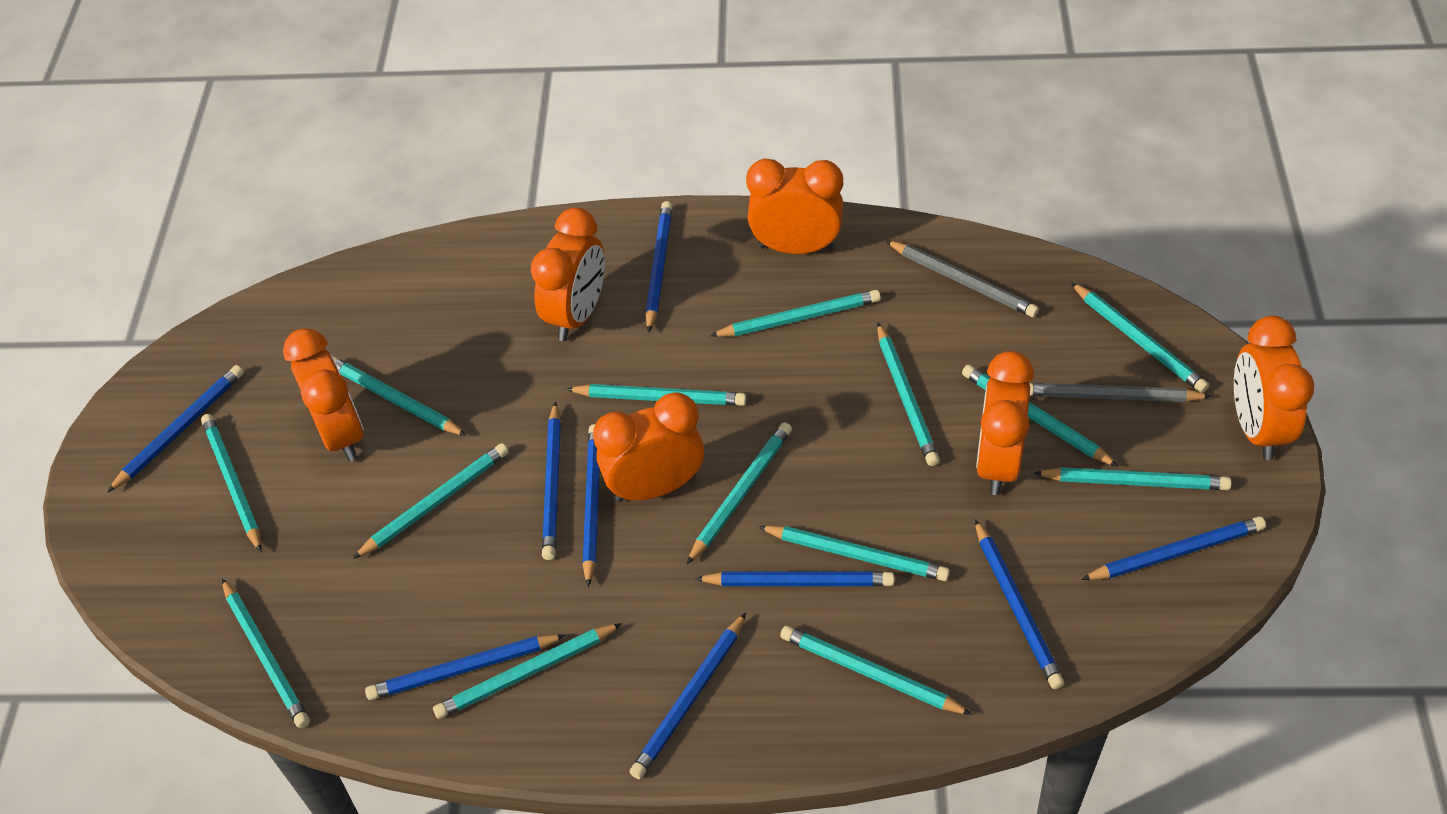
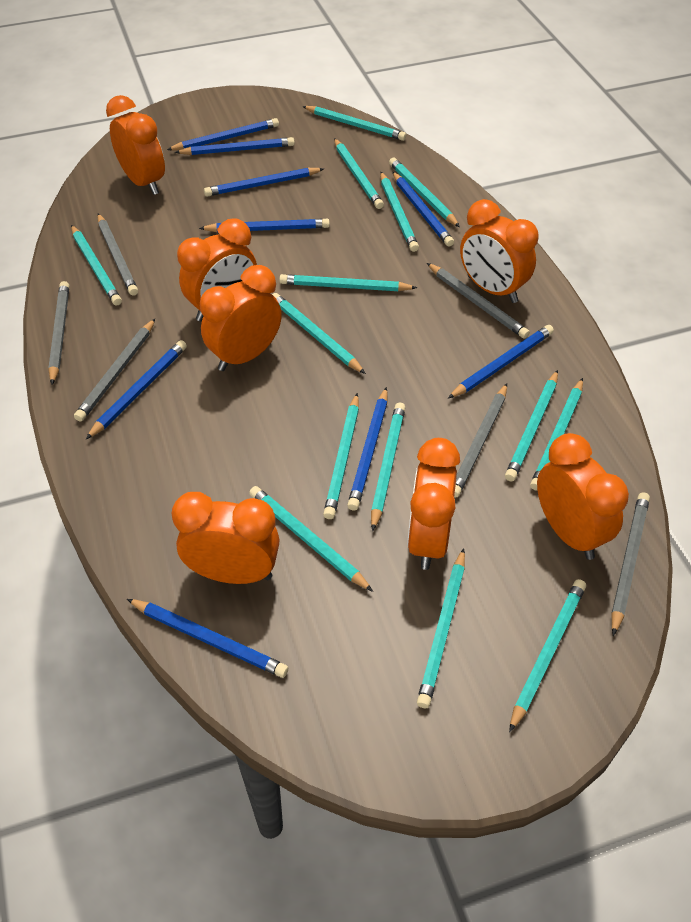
grey pencil: 2 -> 6
orange clock: 6 -> 7

